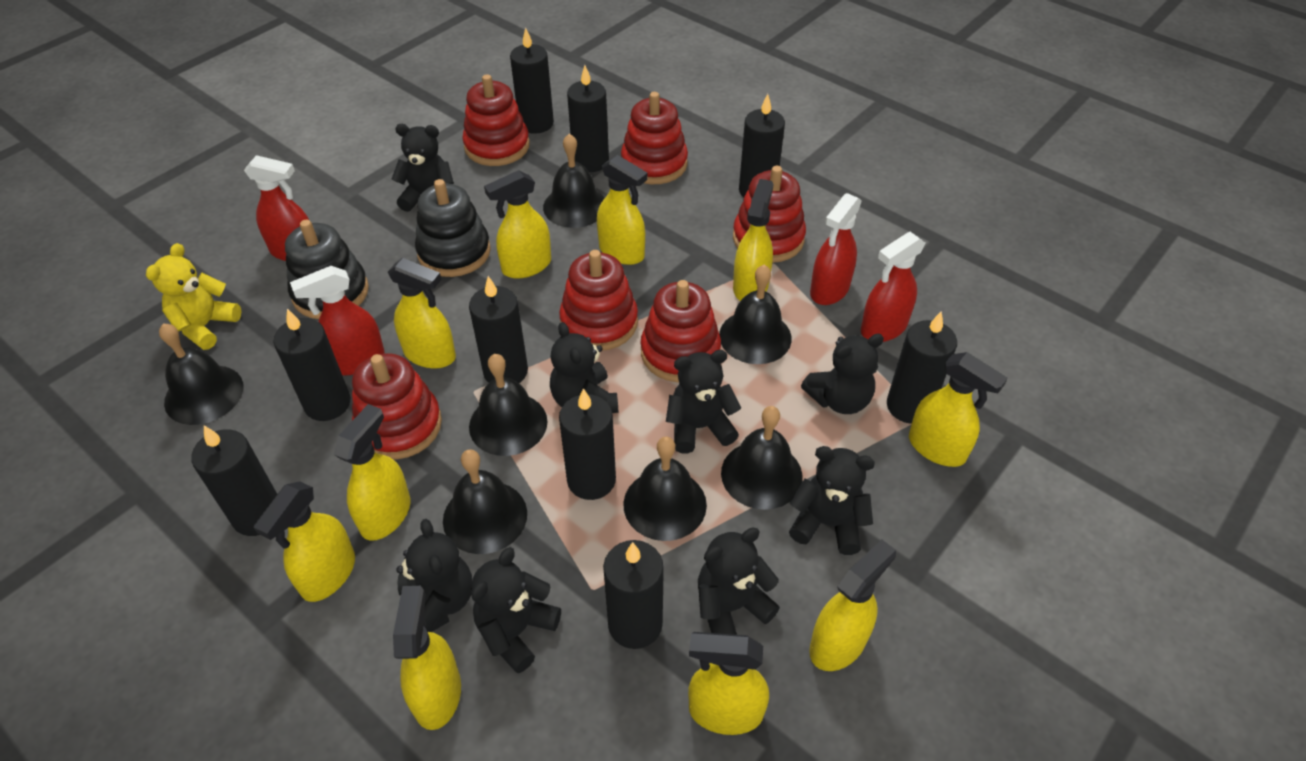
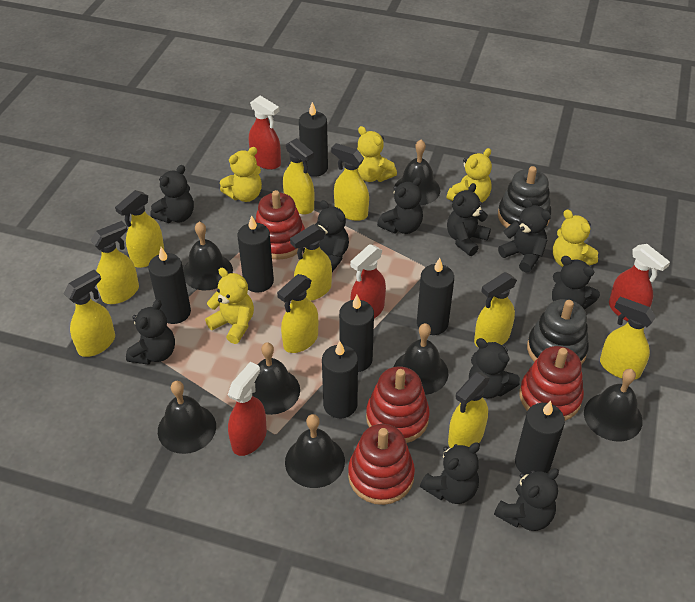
black candle: 9 -> 7
black teddy bear: 8 -> 10
red stacking toy: 6 -> 4
yellow teddy bear: 1 -> 5

